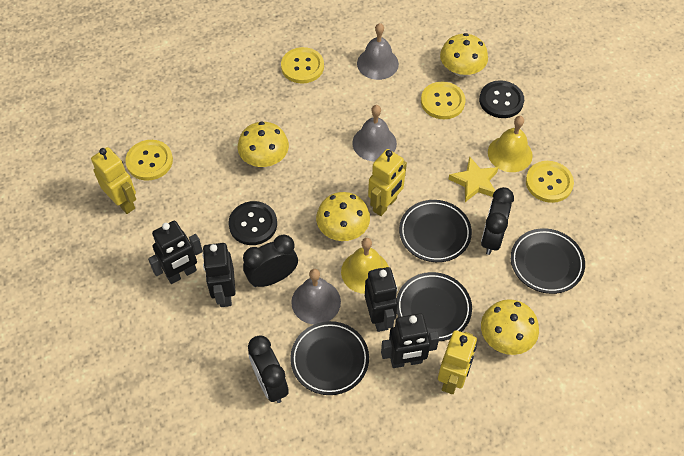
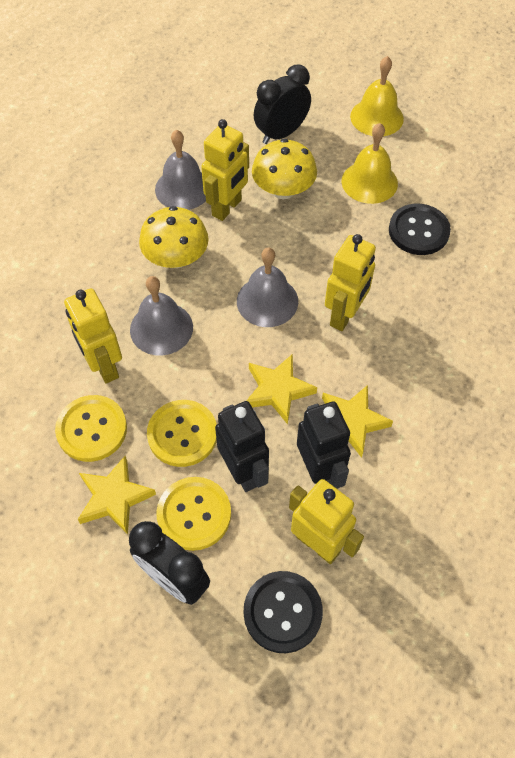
black clock: 3 -> 2
black plate: 4 -> 0
black robot: 4 -> 2
yellow button: 4 -> 3
yellow mushroom: 4 -> 2
yellow robot: 3 -> 4
yellow star: 1 -> 3

